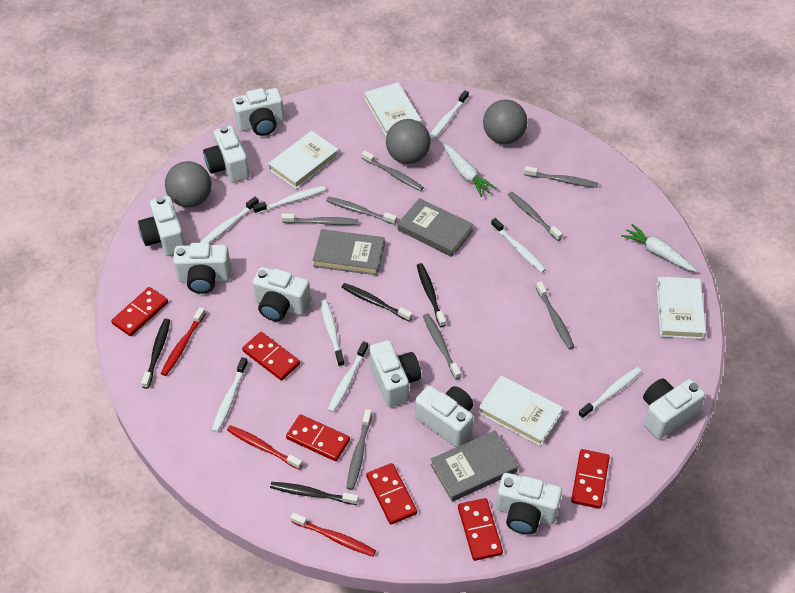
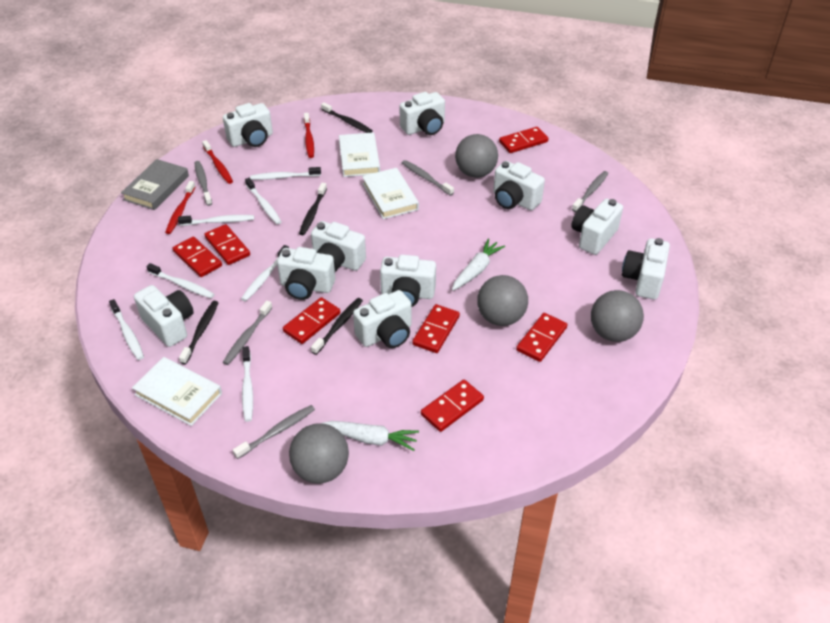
grey ball: 3 -> 4
grey book: 3 -> 1
grey toothbrush: 8 -> 5
red domino: 6 -> 7
white book: 4 -> 3
white camera: 9 -> 10
white toothbrush: 8 -> 7

